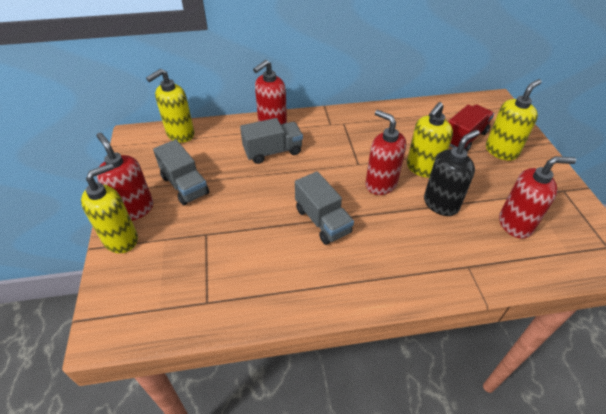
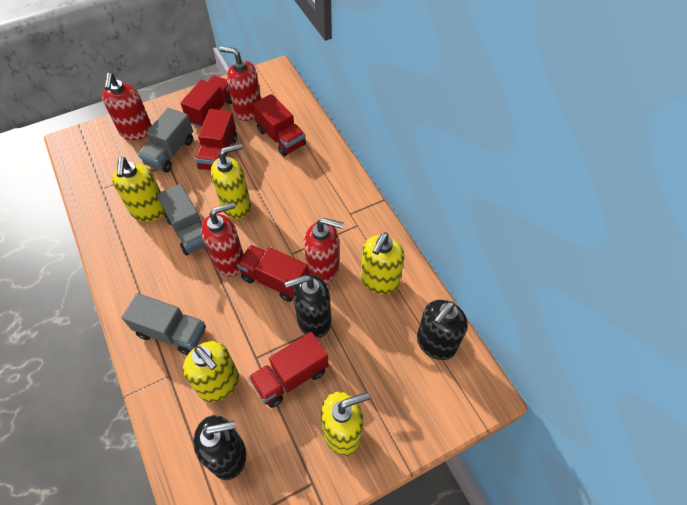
black soap dispenser: 1 -> 3
red truck: 1 -> 5
yellow soap dispenser: 4 -> 5

